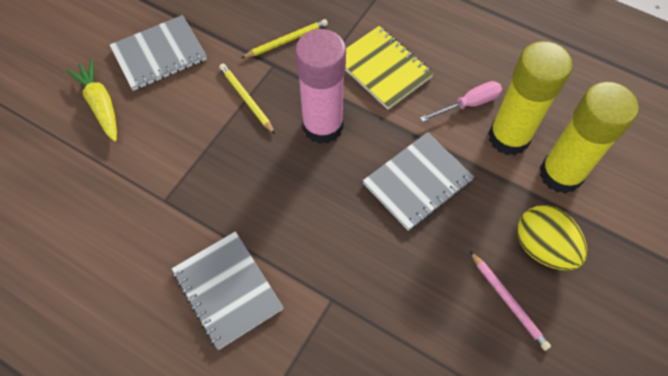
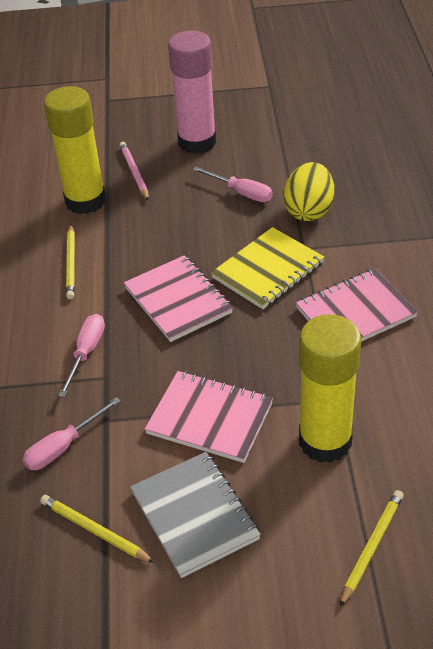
grey notebook: 3 -> 1
pink notebook: 0 -> 3
pink screwdriver: 1 -> 3
yellow carrot: 1 -> 0
yellow pencil: 2 -> 3

